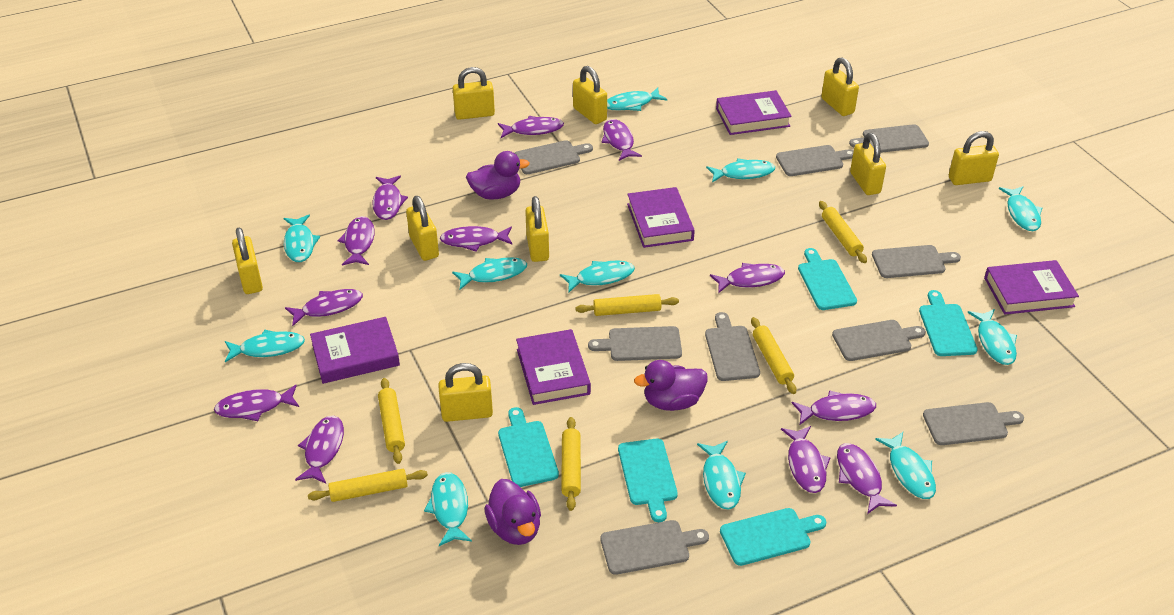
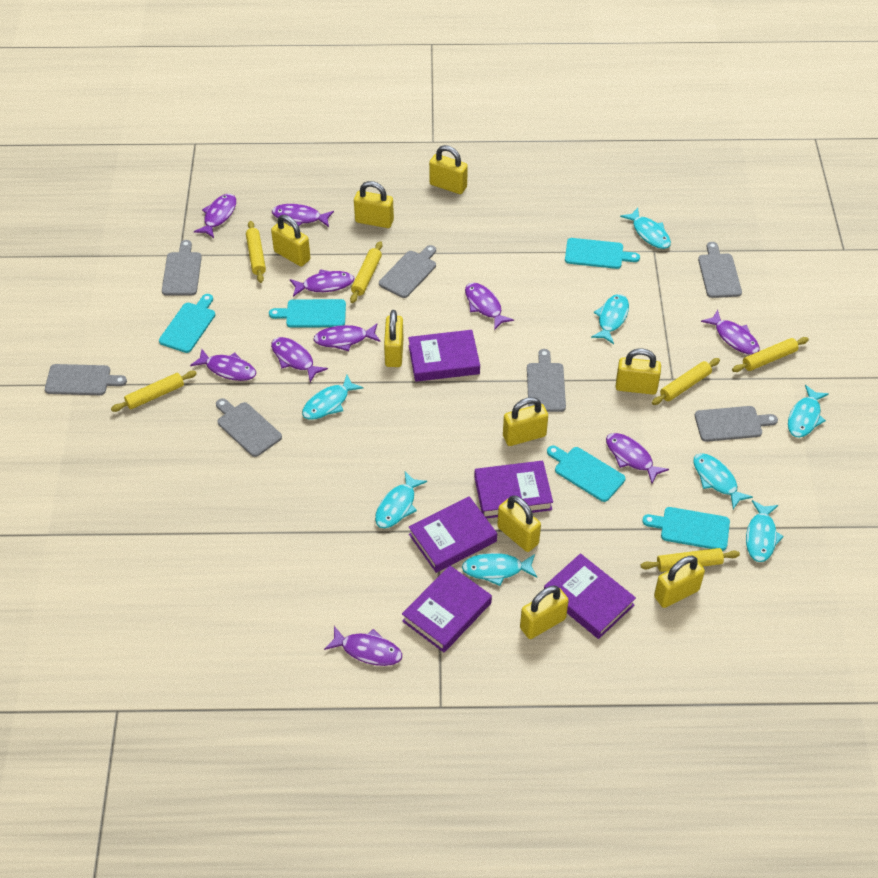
grey cutting board: 9 -> 7
purple duck: 3 -> 0
purple fish: 12 -> 10
turquoise fish: 11 -> 8

